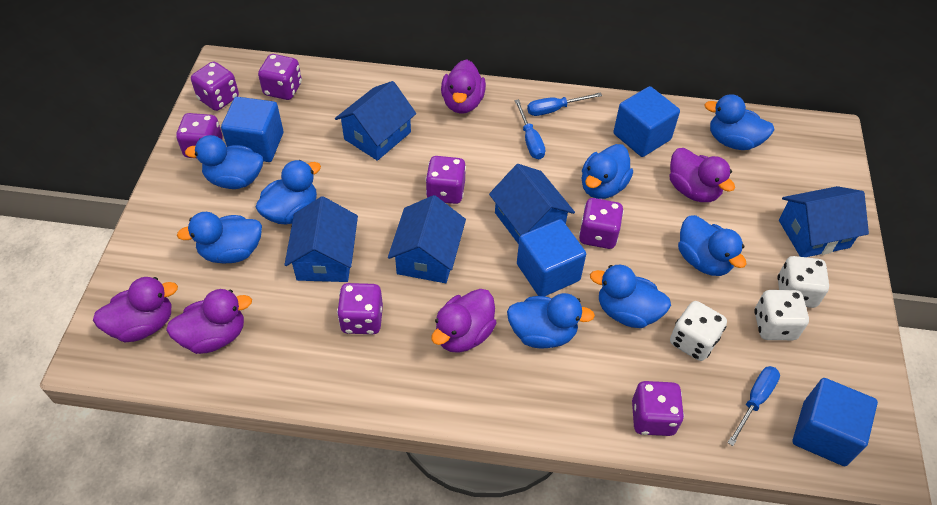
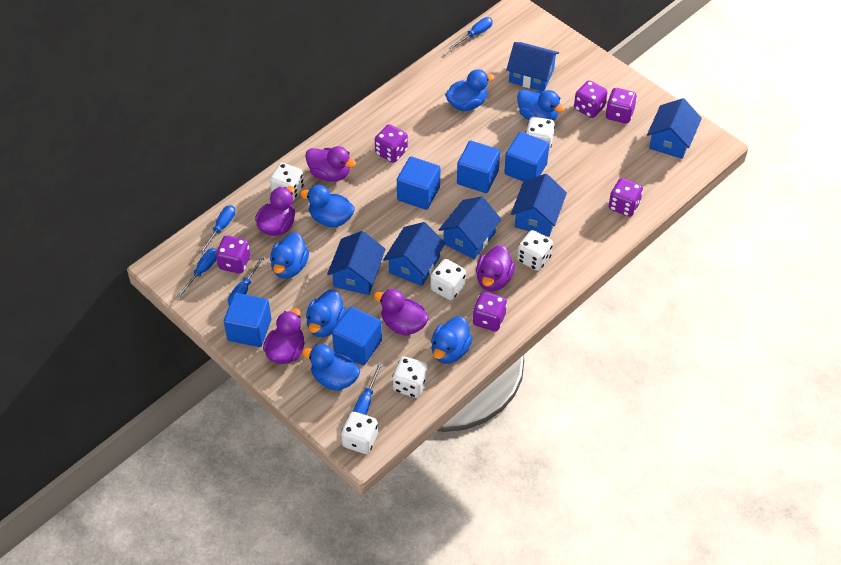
blue cube: 4 -> 5
blue duck: 8 -> 7
blue house: 5 -> 6
blue screwdriver: 3 -> 5
purple dice: 7 -> 6
white dice: 3 -> 6

